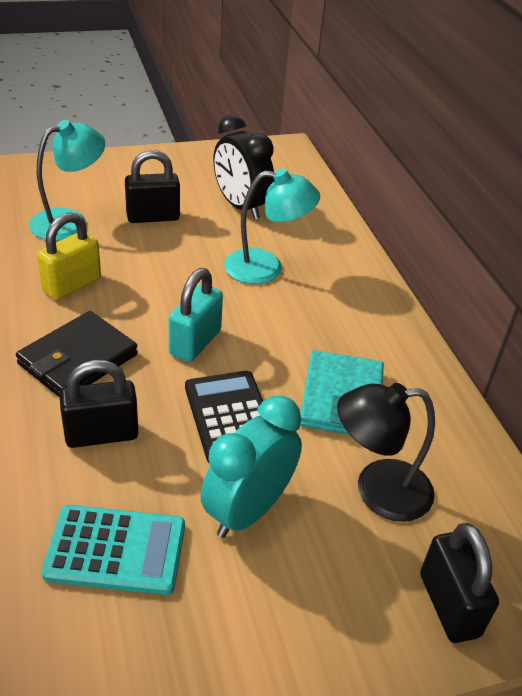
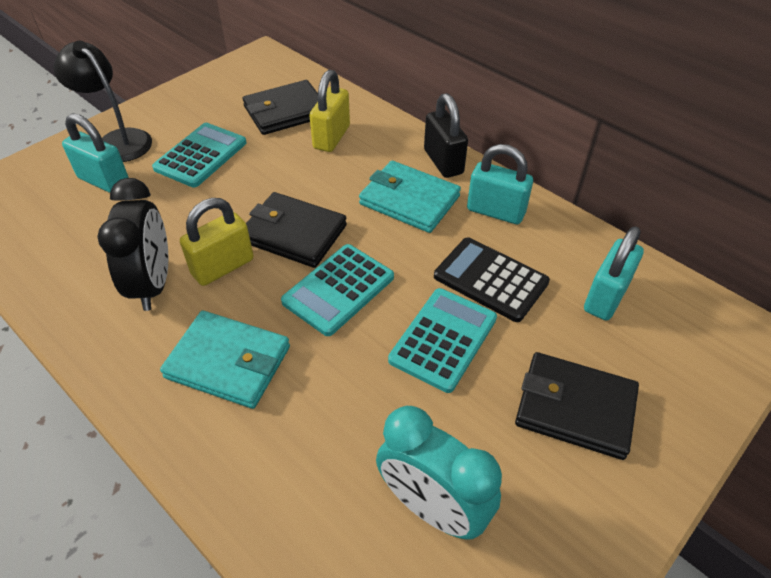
black padlock: 3 -> 1
black wallet: 1 -> 3
turquoise calculator: 1 -> 3
turquoise lamp: 2 -> 0
turquoise padlock: 1 -> 3
turquoise wallet: 1 -> 2
yellow padlock: 1 -> 2

